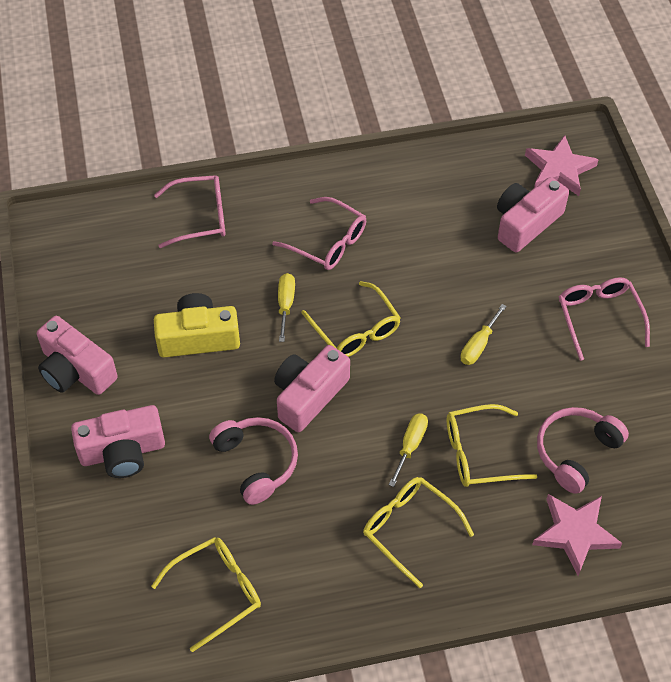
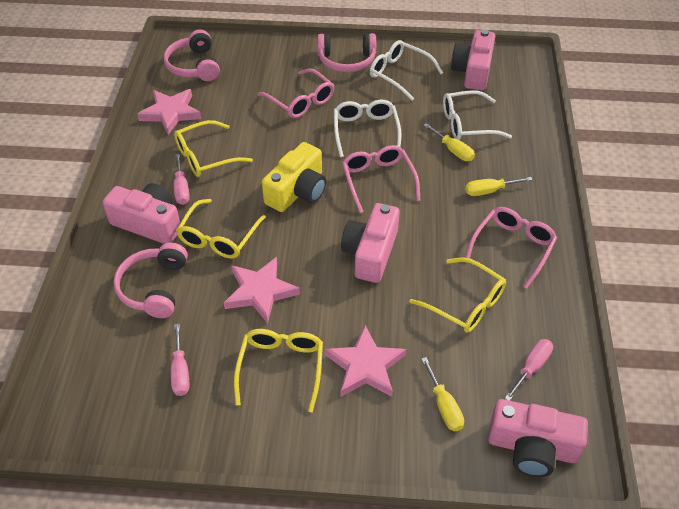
pink headphones: 2 -> 3
pink screwdriver: 0 -> 3
pink star: 2 -> 3
white glasses: 0 -> 3

